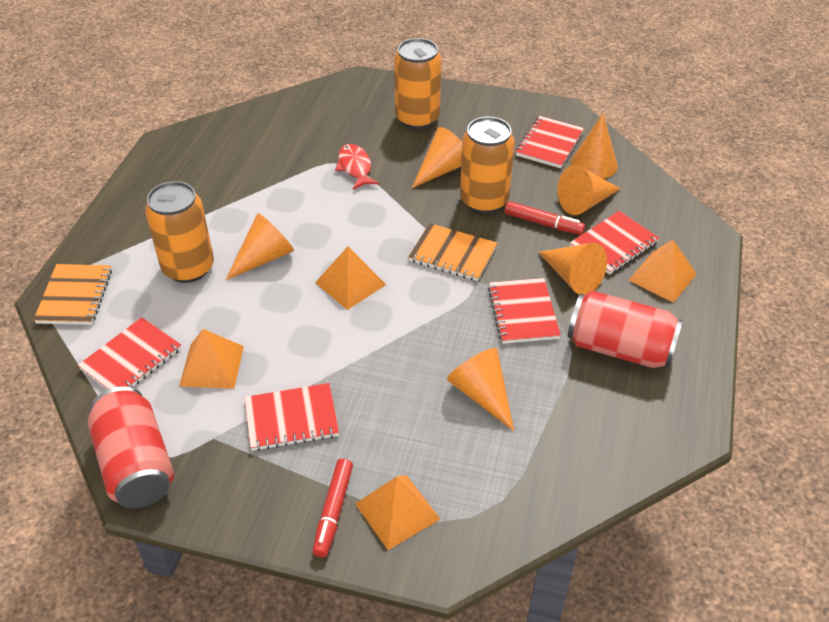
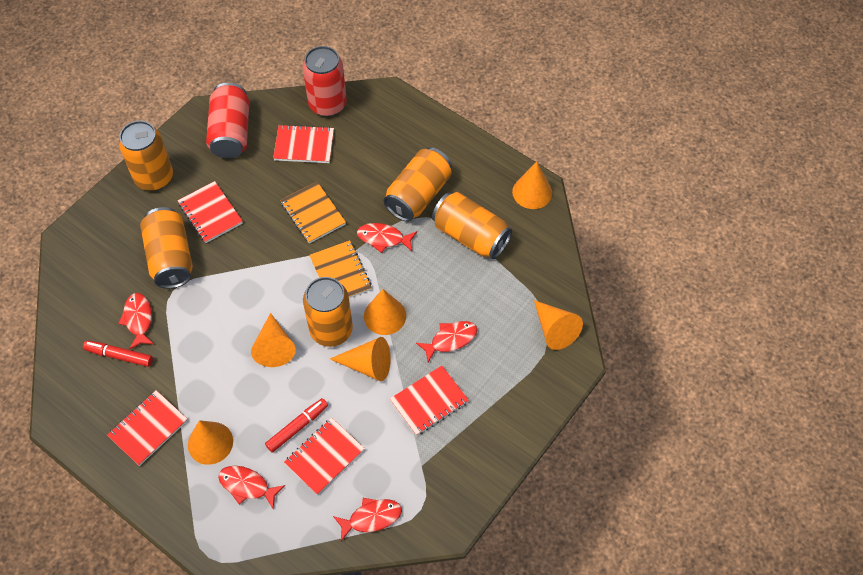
orange can: 3 -> 5
orange pyramid: 4 -> 0
red fish: 1 -> 5

